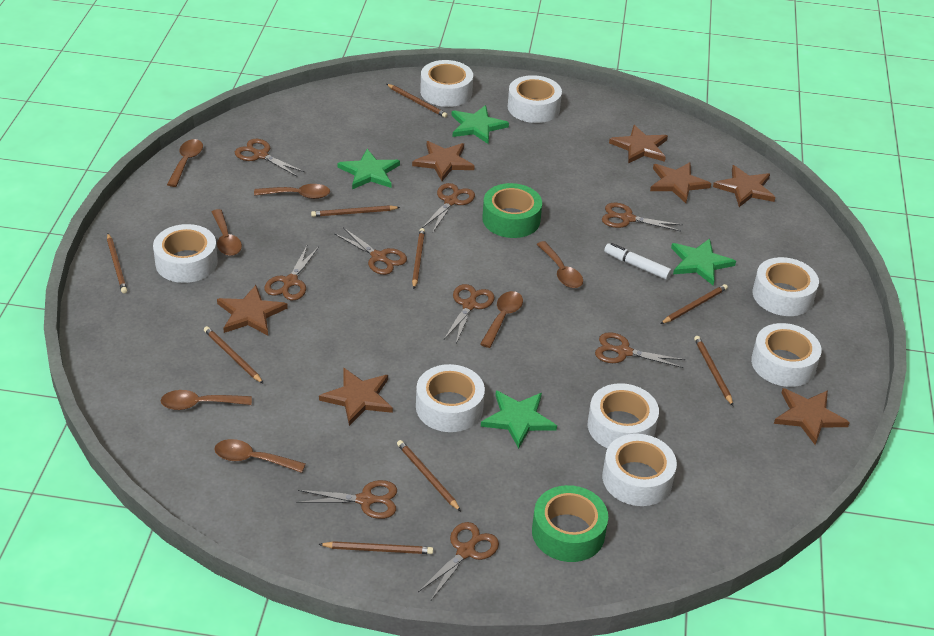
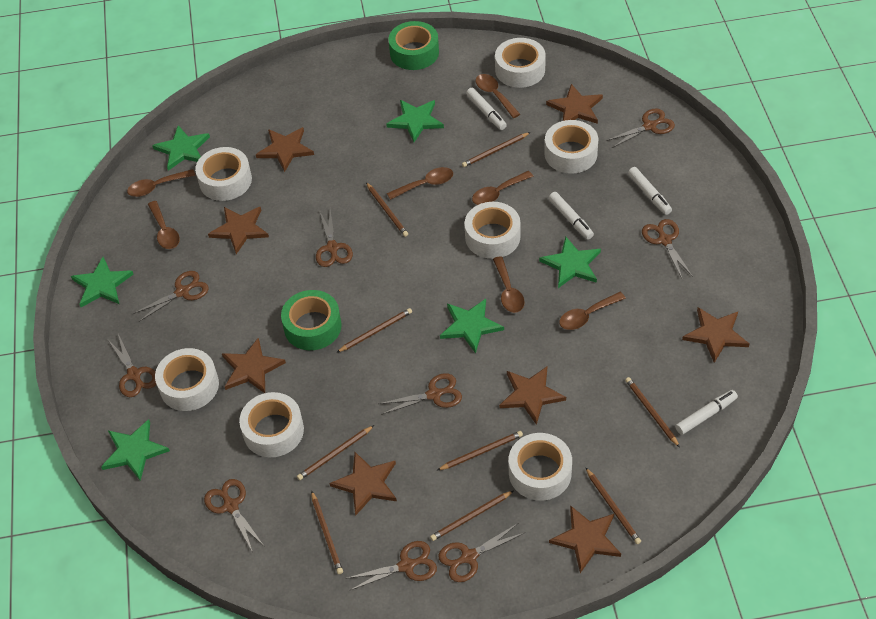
brown star: 7 -> 8
green star: 4 -> 6
white marker: 1 -> 4
white tape: 8 -> 7

